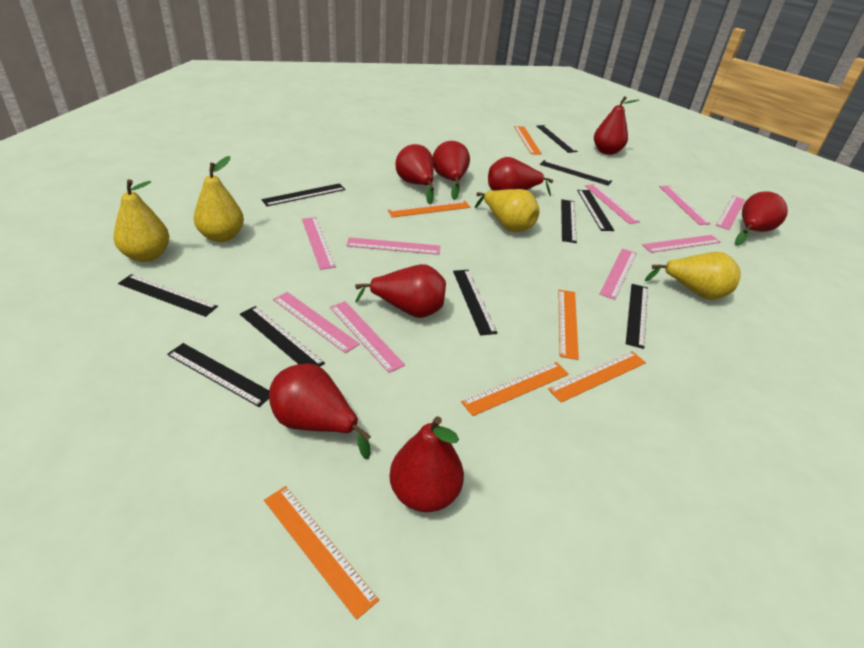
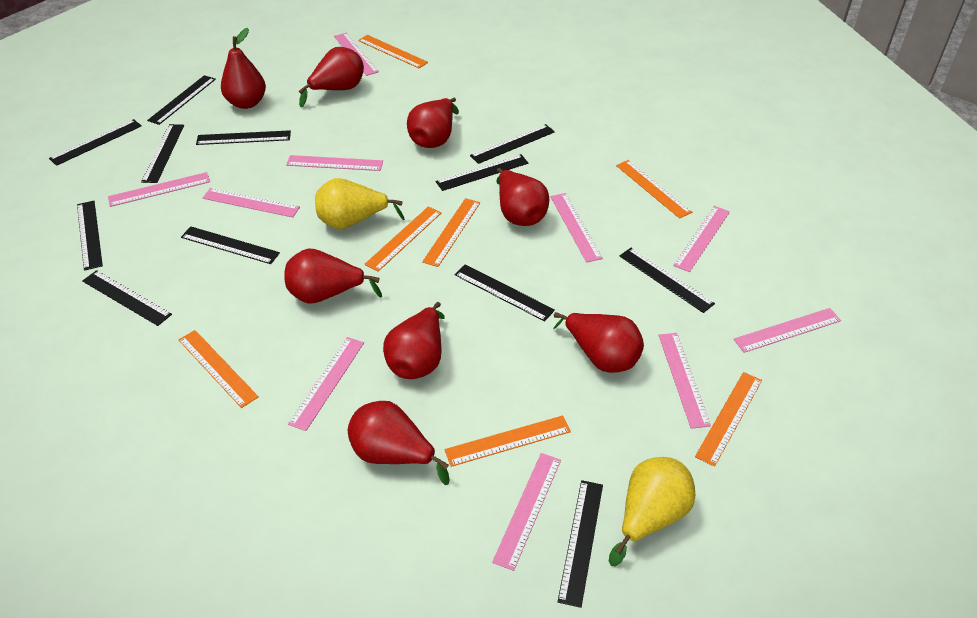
black ruler: 10 -> 12
orange ruler: 6 -> 7
pink ruler: 9 -> 10
yellow pear: 4 -> 2

